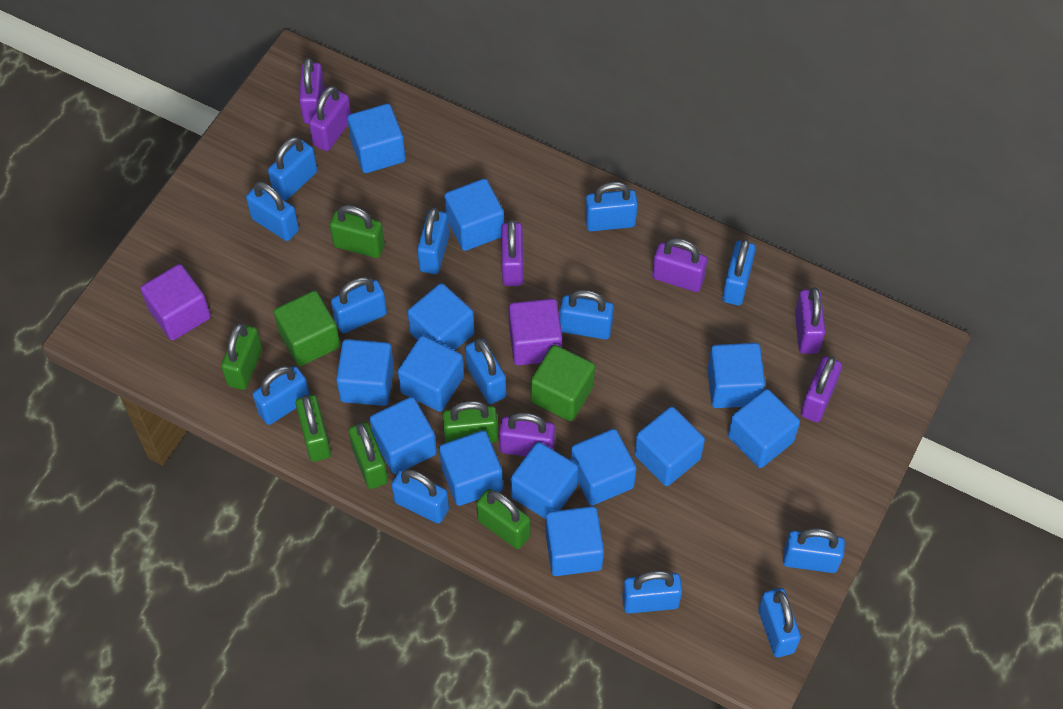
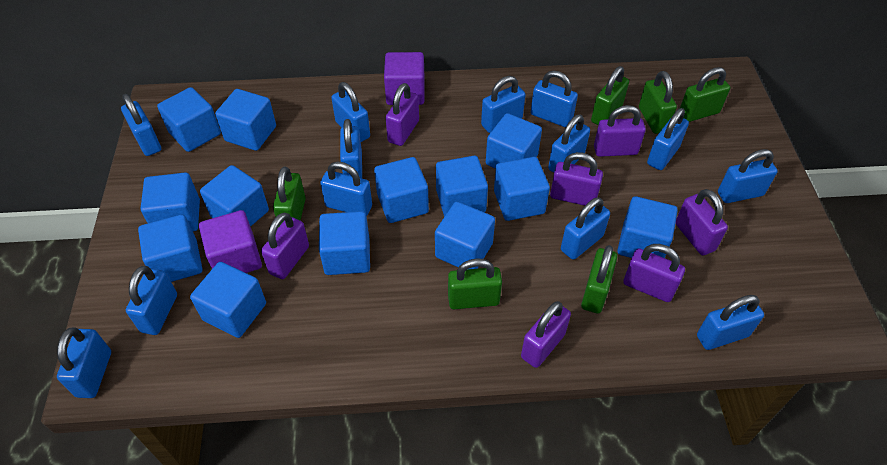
green cube: 2 -> 0

